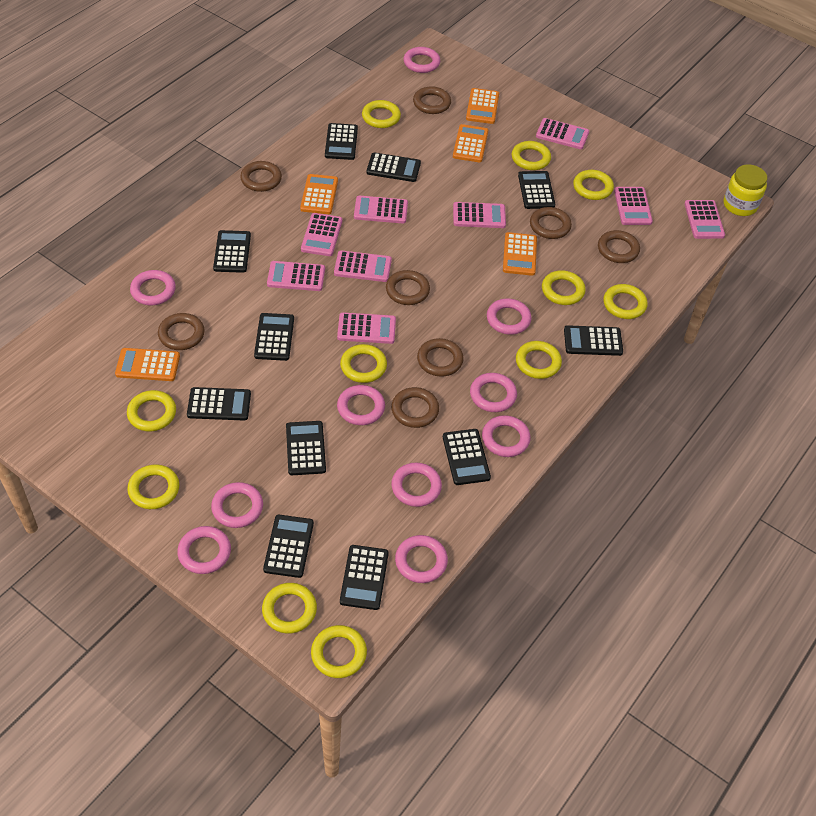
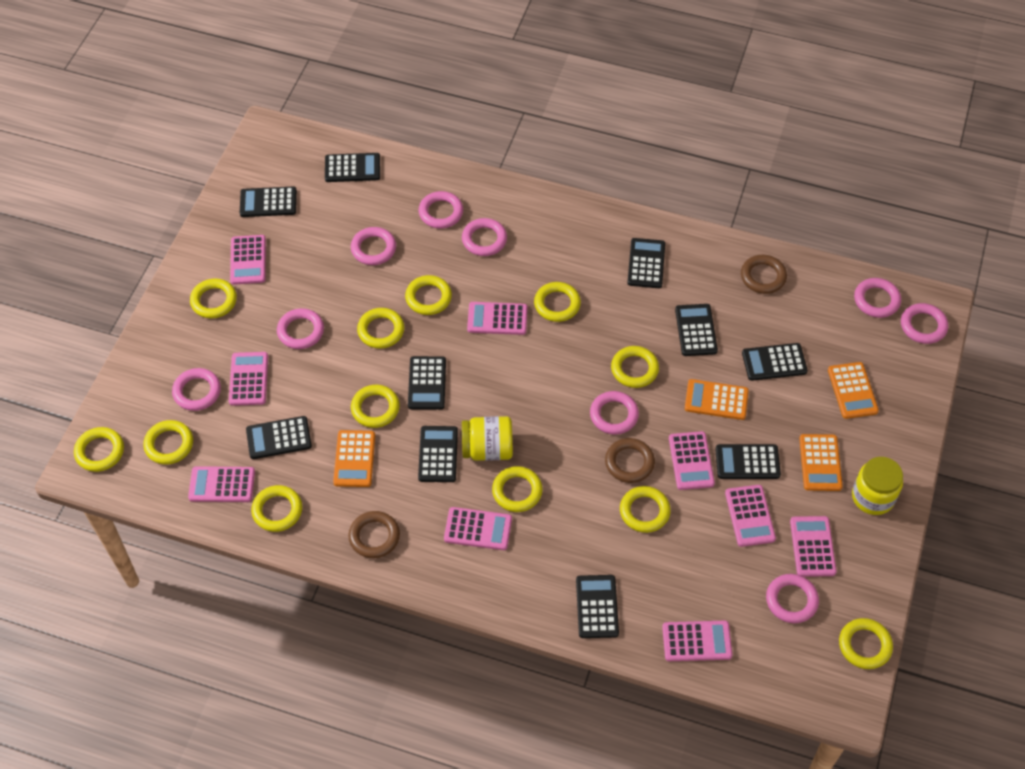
black calculator: 11 -> 10
brown ring: 8 -> 3
orange calculator: 5 -> 4
pink ring: 10 -> 9
yellow jar: 1 -> 2
yellow ring: 11 -> 12

